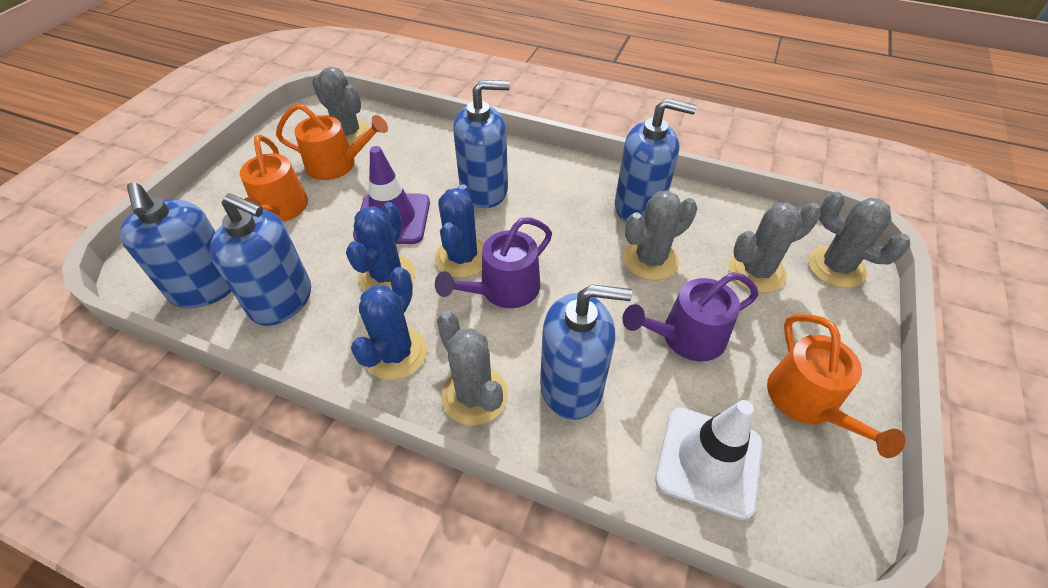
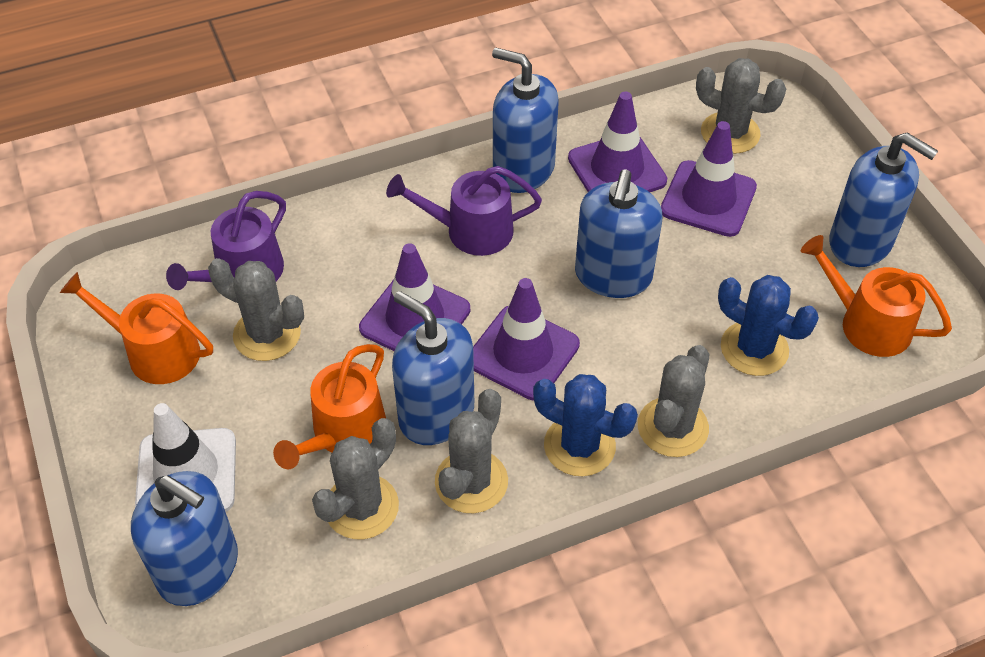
blue cactus: 3 -> 2
purple traffic cone: 1 -> 4

